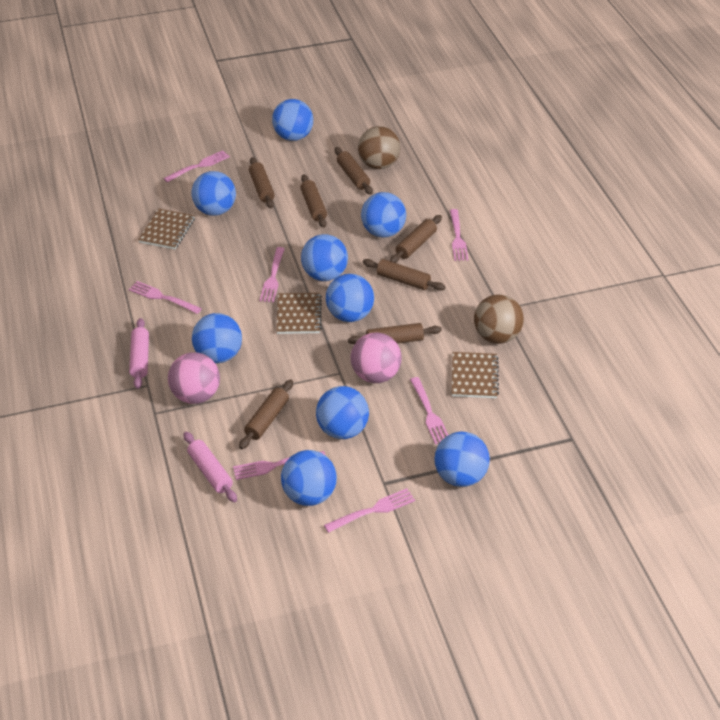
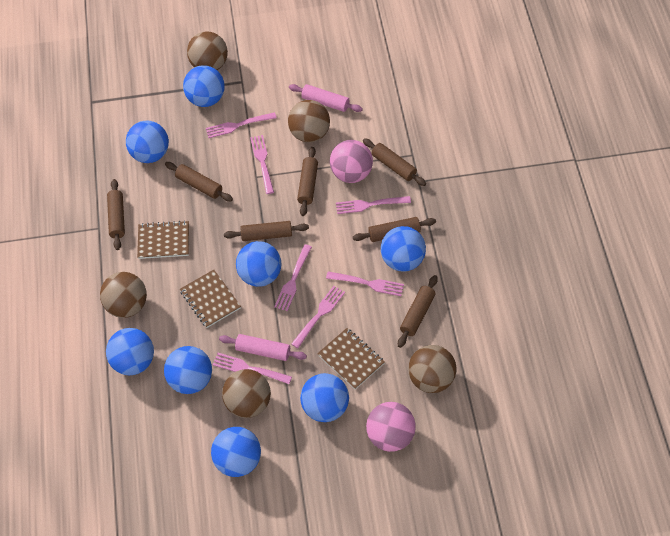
blue ball: 9 -> 8
brown ball: 2 -> 5

